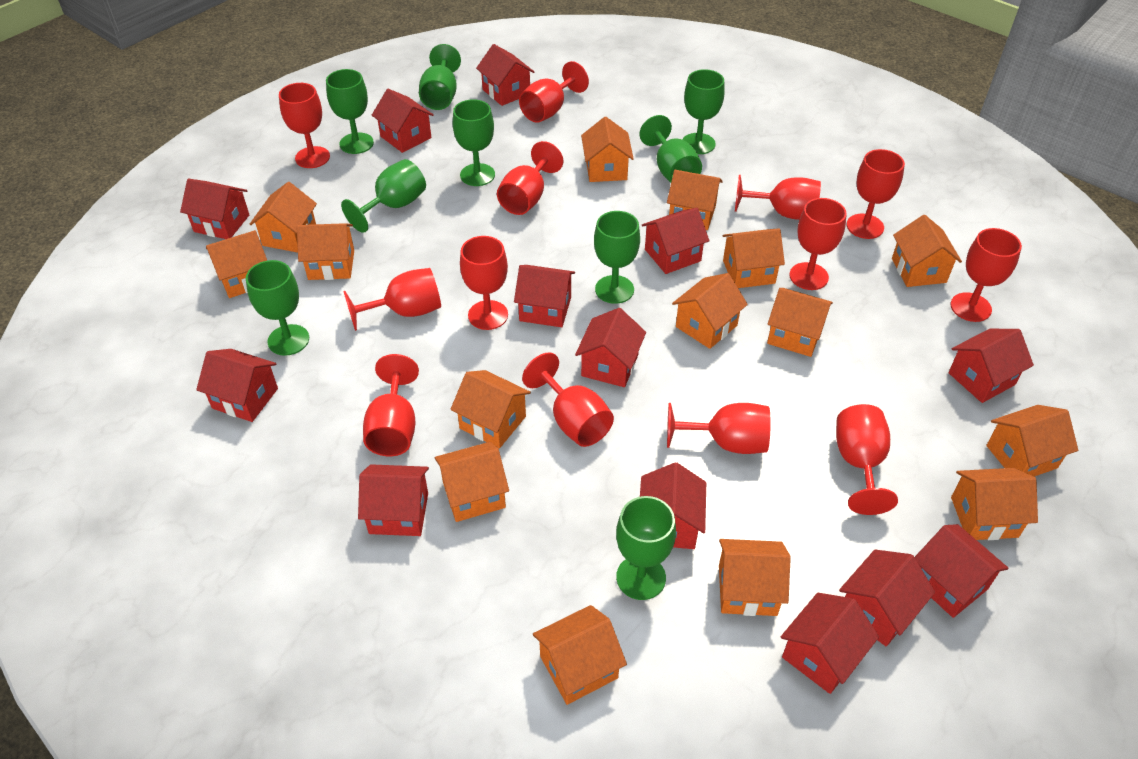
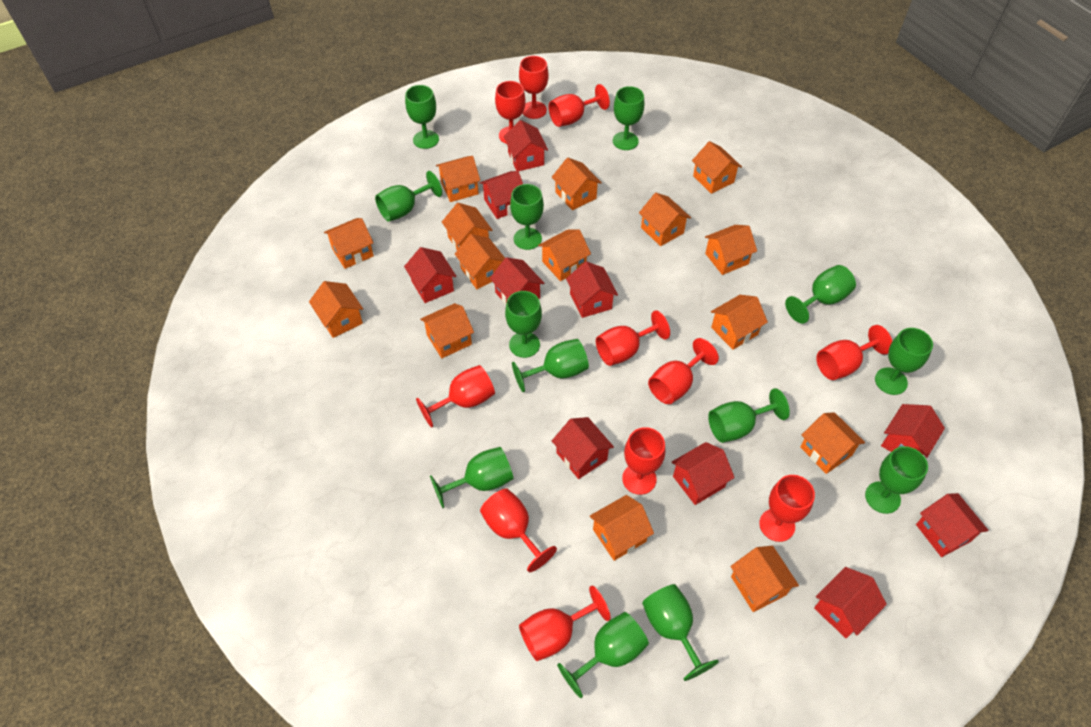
green goblet: 9 -> 13
red goblet: 13 -> 11
red house: 13 -> 10

